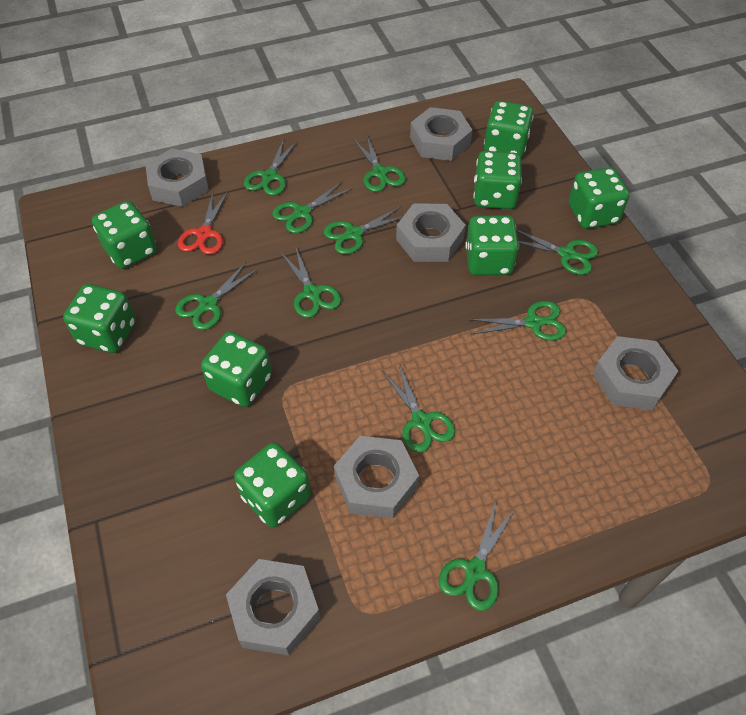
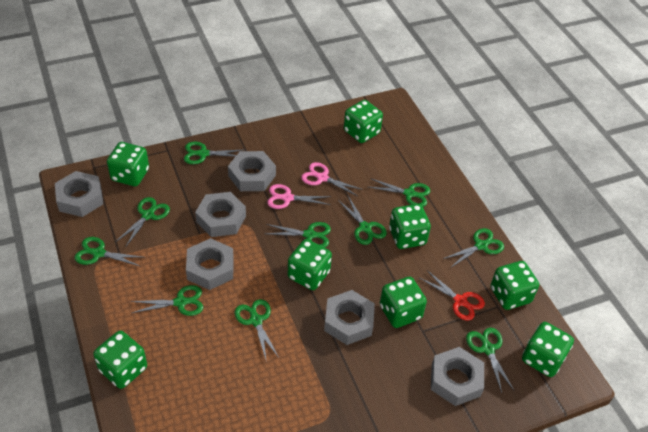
pink scissors: 0 -> 2

